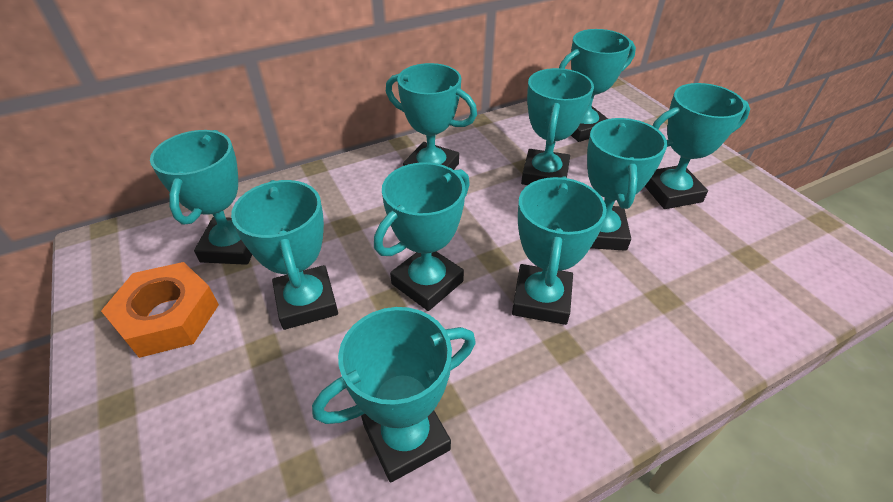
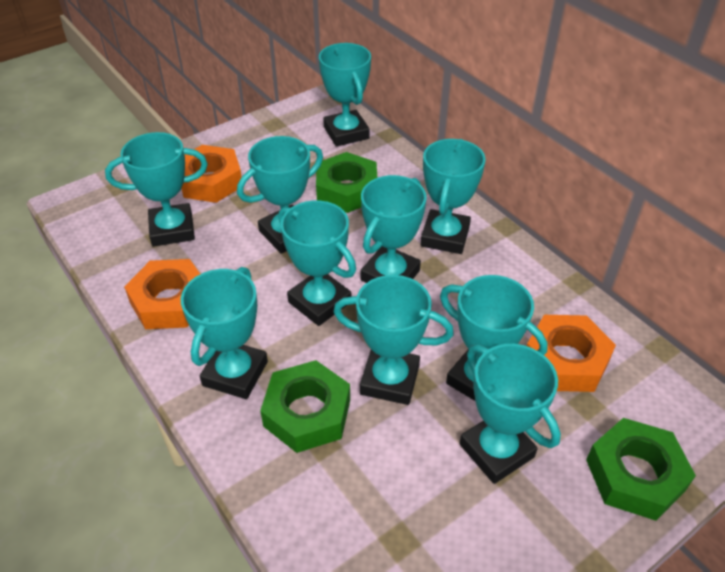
green nut: 0 -> 3
orange nut: 1 -> 3

